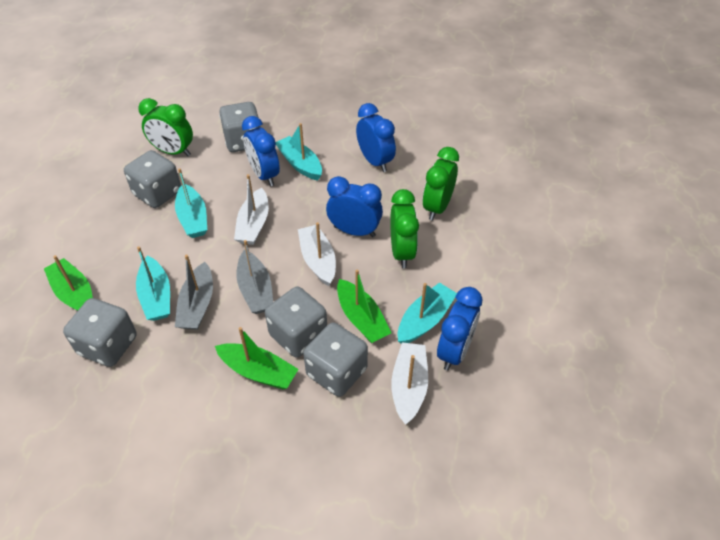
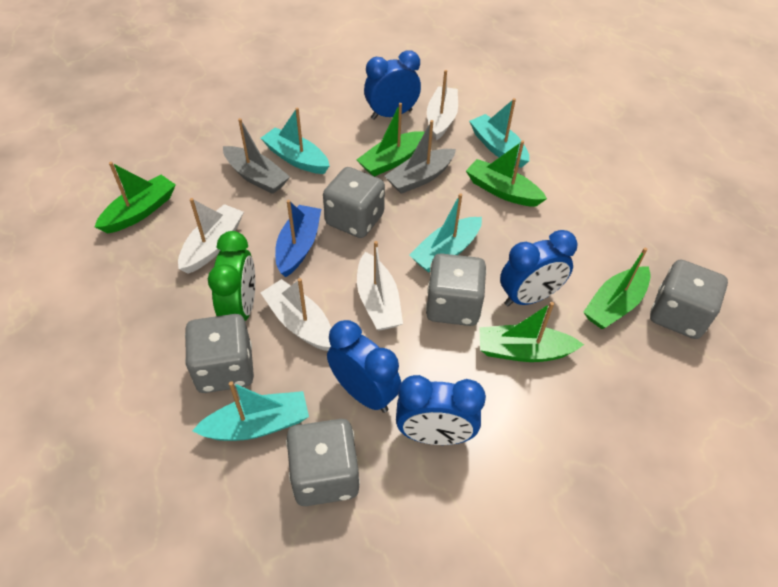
blue boat: 0 -> 1
green boat: 3 -> 5
green clock: 3 -> 1
white boat: 3 -> 4

